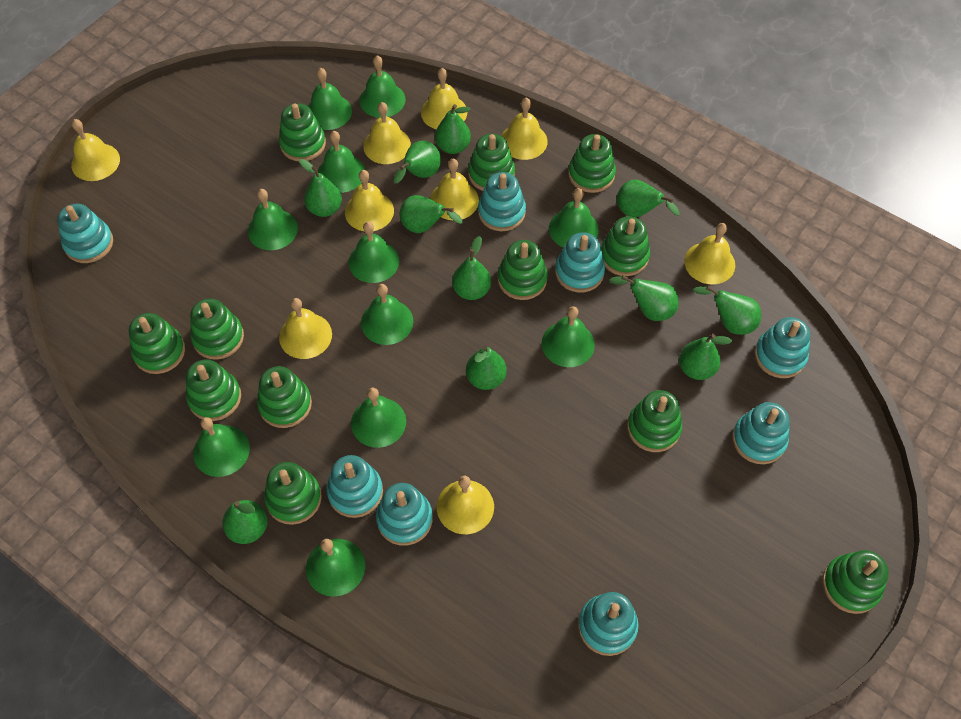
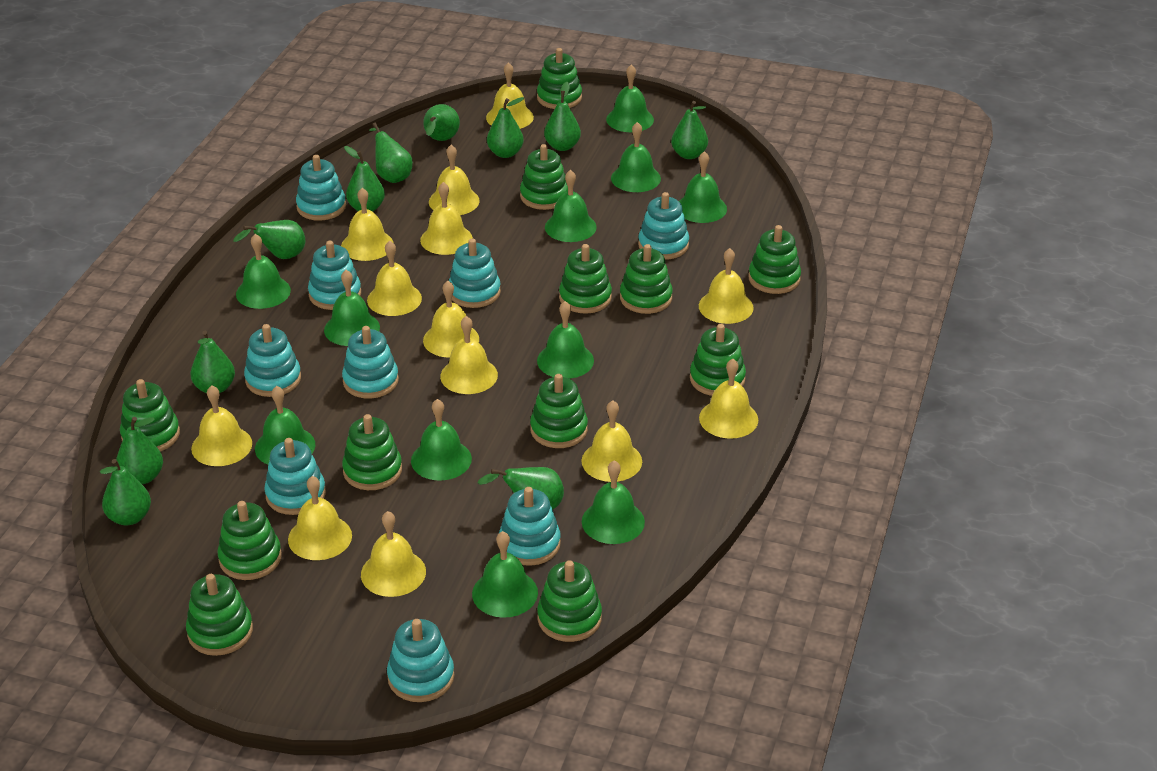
turquoise stacking toy: 8 -> 9
yellow bell: 9 -> 13

